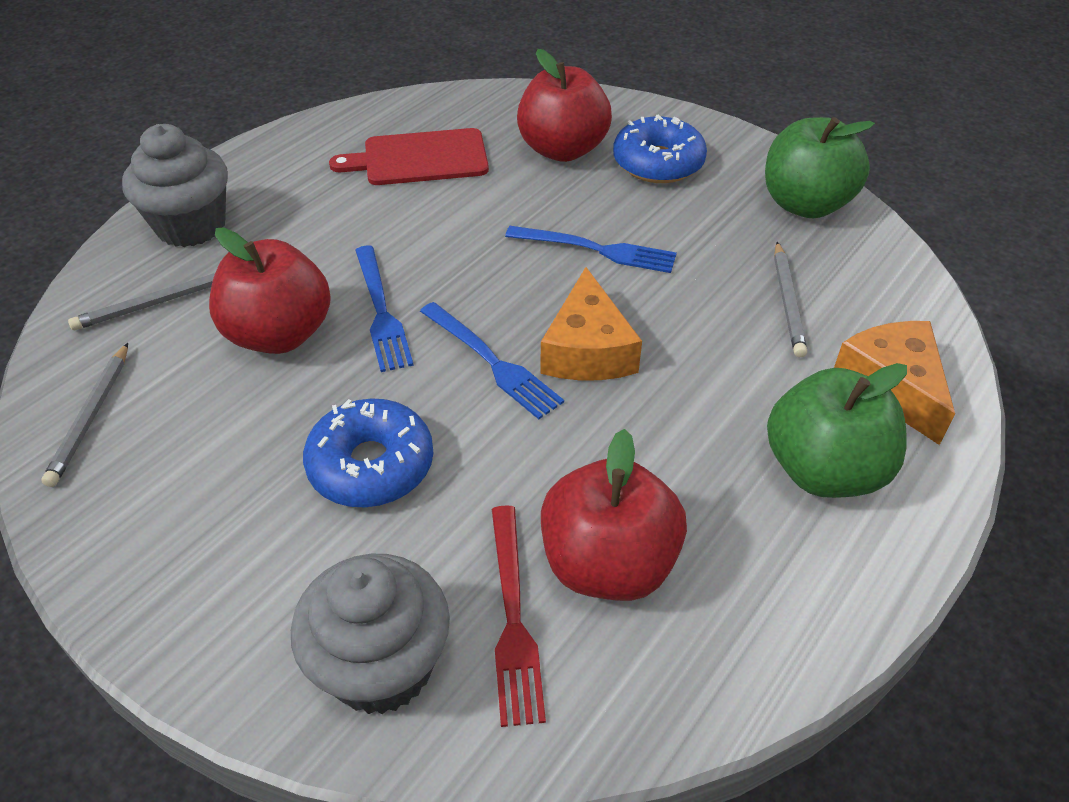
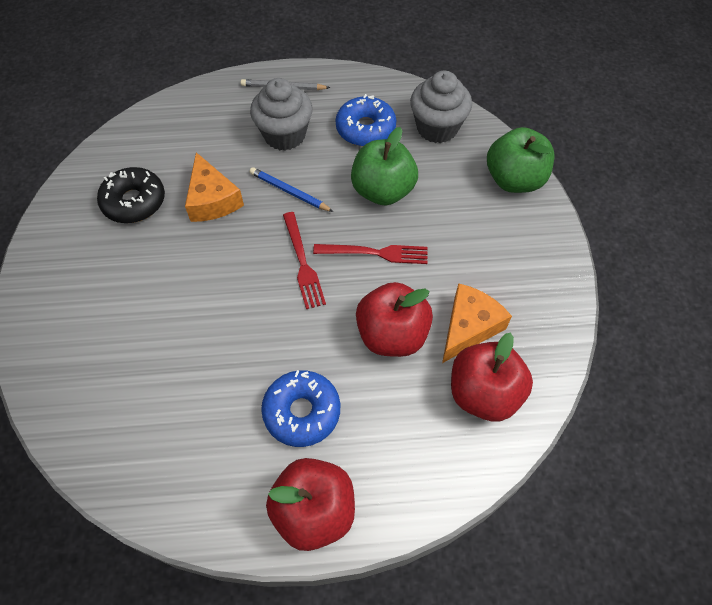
black donut: 0 -> 1
blue fork: 3 -> 0
blue pencil: 0 -> 1
grey pencil: 3 -> 1
red cutting board: 1 -> 0
red fork: 1 -> 2

